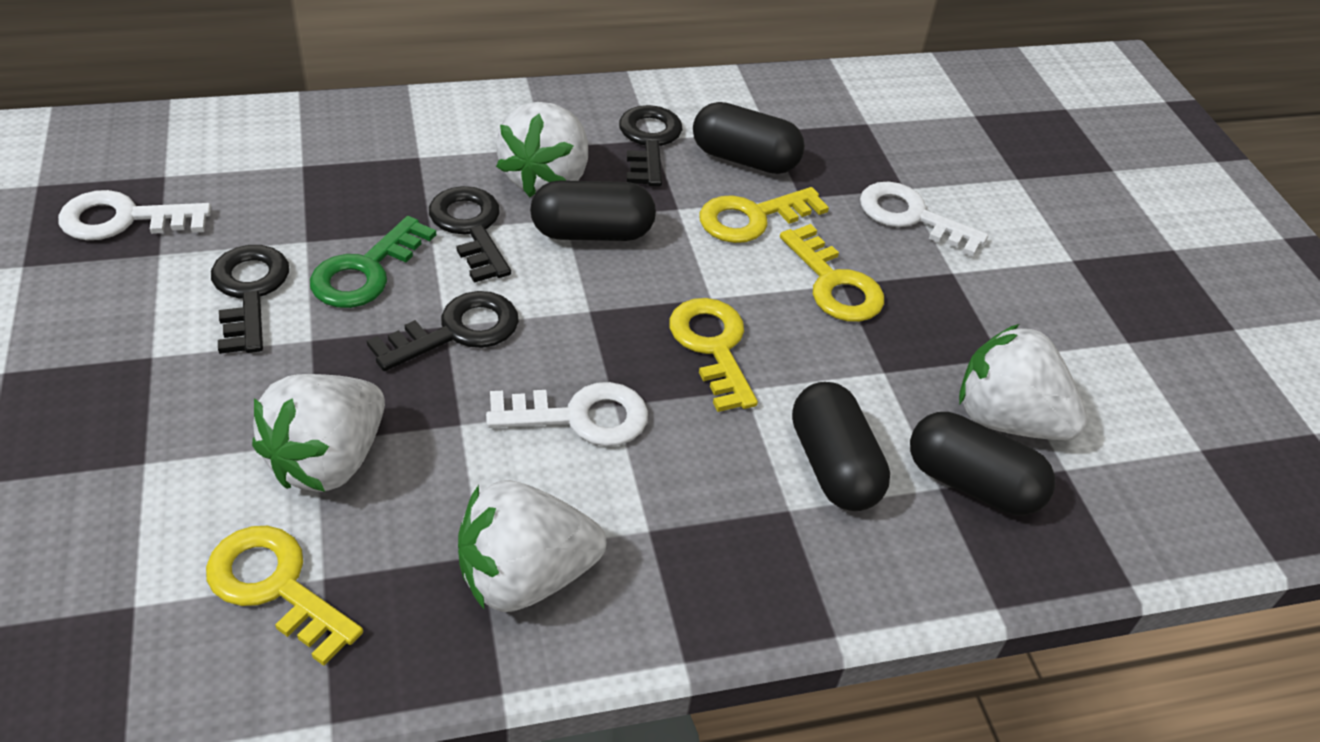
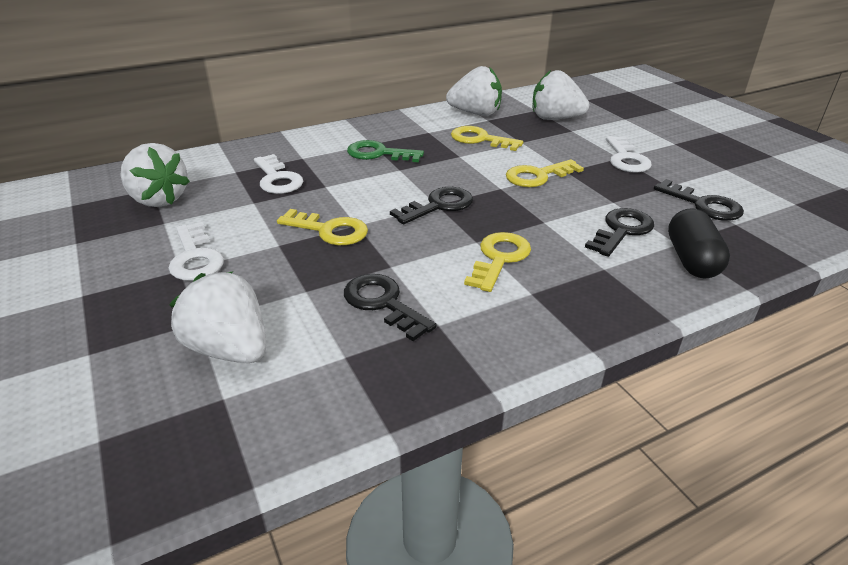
black capsule: 4 -> 1

